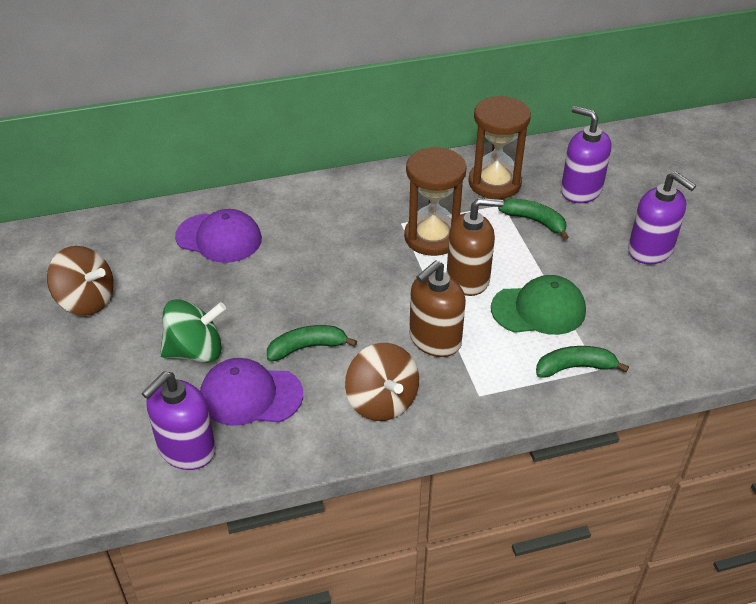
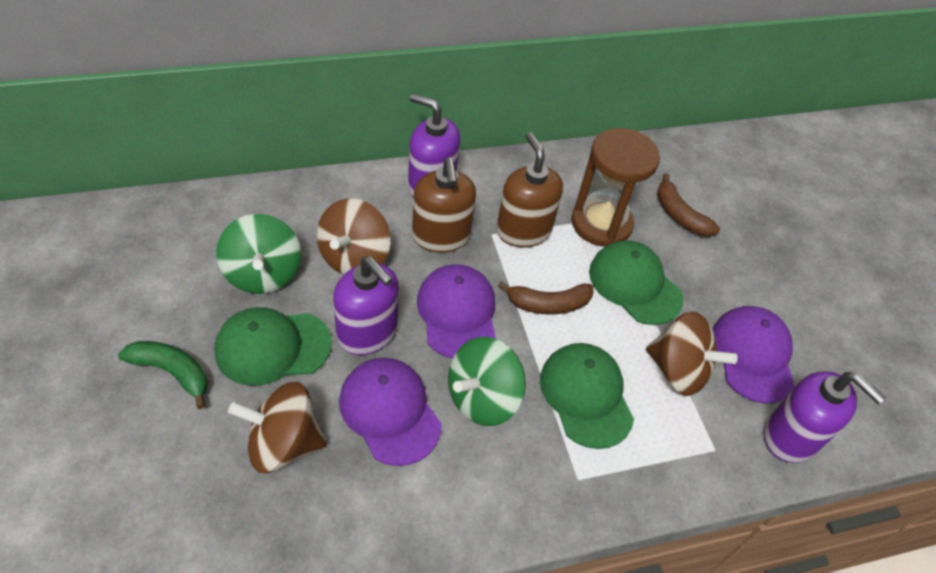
brown banana: 0 -> 2
brown hourglass: 2 -> 1
brown spinning top: 2 -> 3
green banana: 3 -> 1
green cap: 1 -> 3
green spinning top: 1 -> 2
purple cap: 2 -> 3

